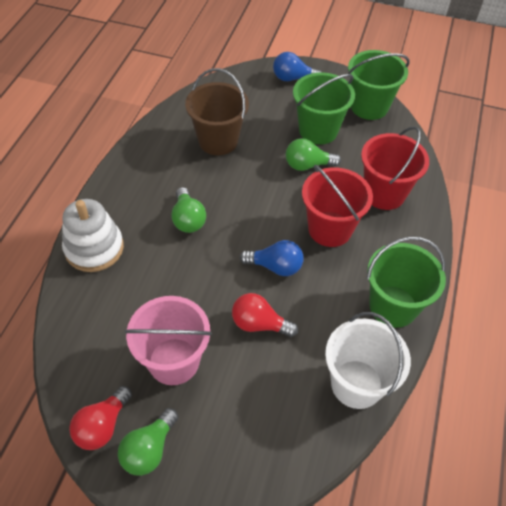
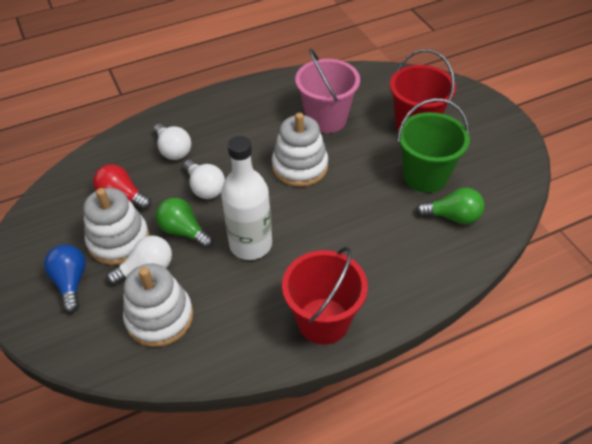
blue light bulb: 2 -> 1
brown bucket: 1 -> 0
green bucket: 3 -> 1
green light bulb: 3 -> 2
red light bulb: 2 -> 1
white bottle: 0 -> 1
white bucket: 1 -> 0
white light bulb: 0 -> 3
white stacking toy: 1 -> 3

